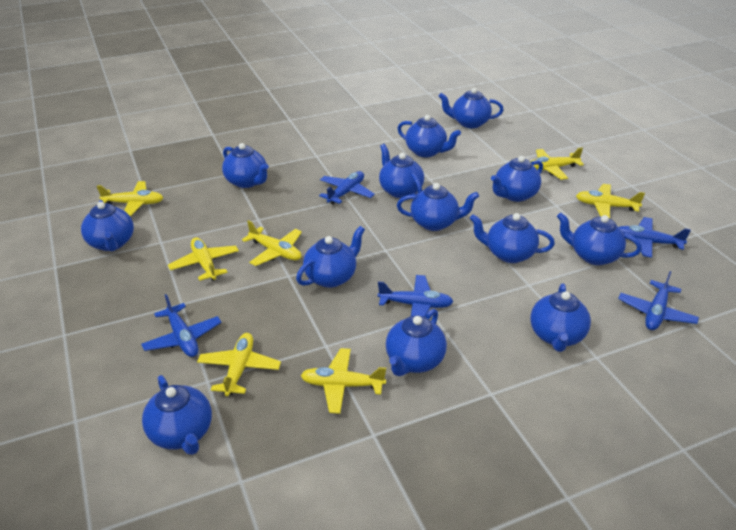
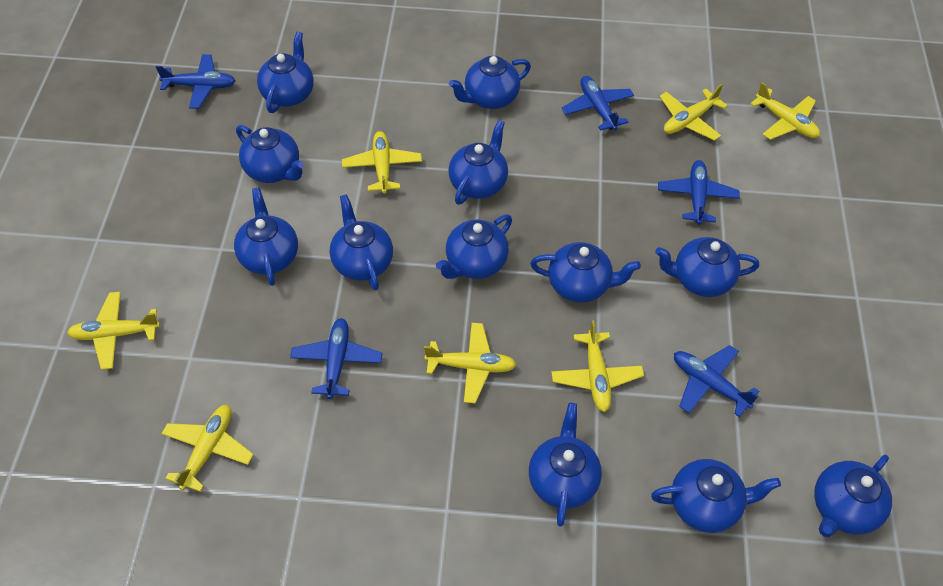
blue teapot: 13 -> 12

